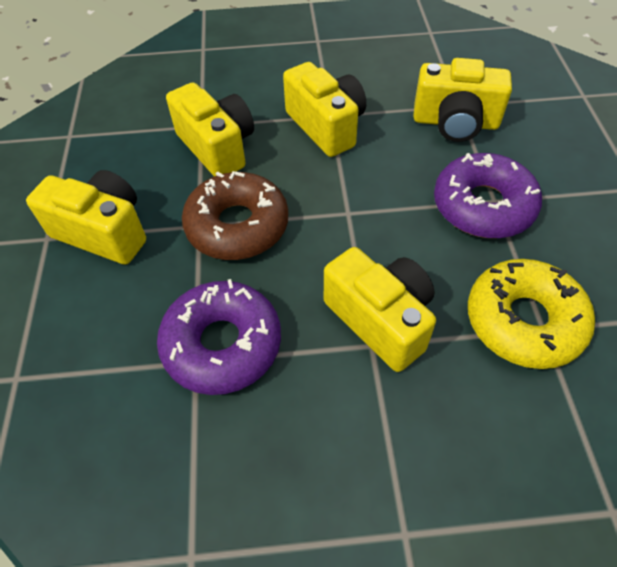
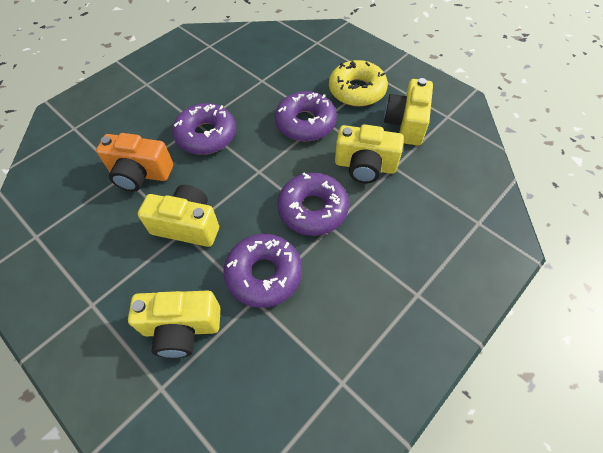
brown donut: 1 -> 0
orange camera: 0 -> 1
purple donut: 2 -> 4
yellow camera: 5 -> 4

